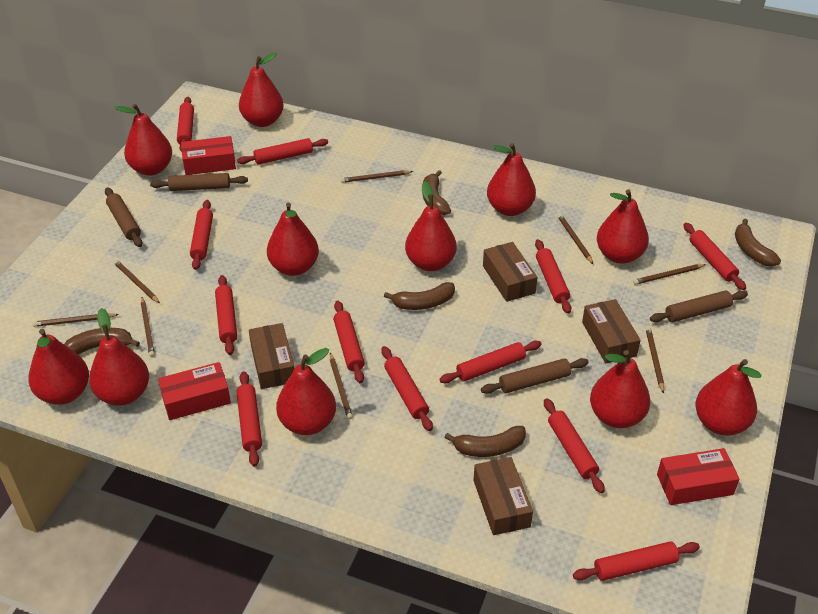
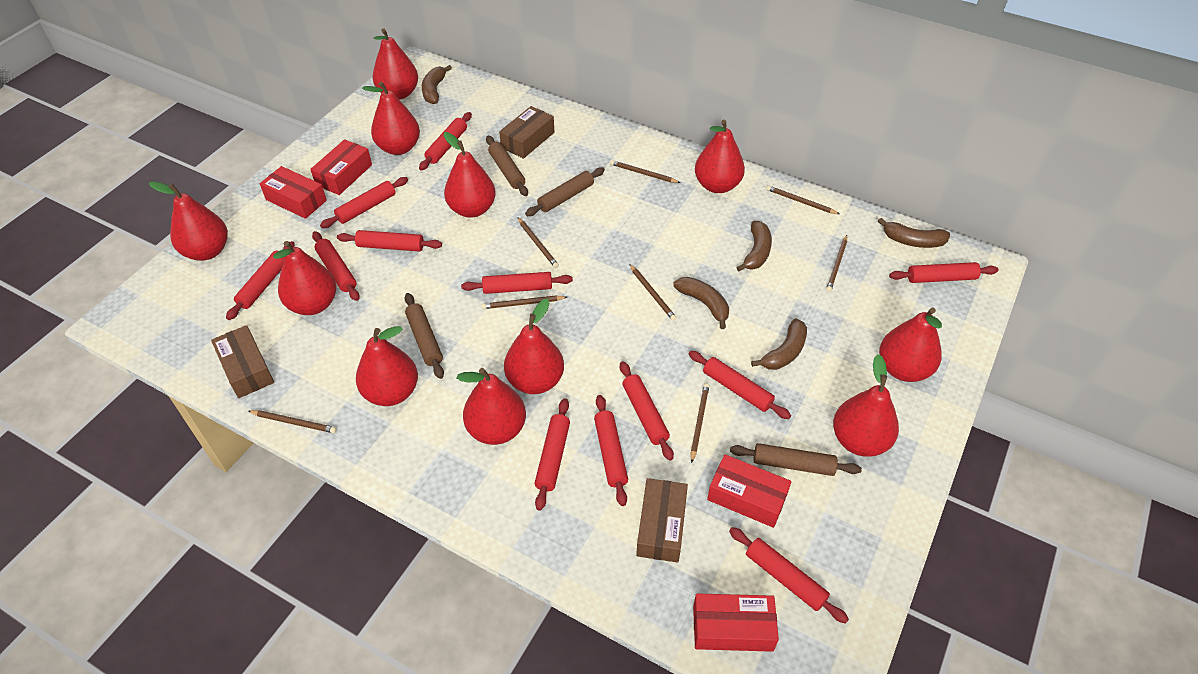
brown box: 4 -> 3
red box: 3 -> 4

